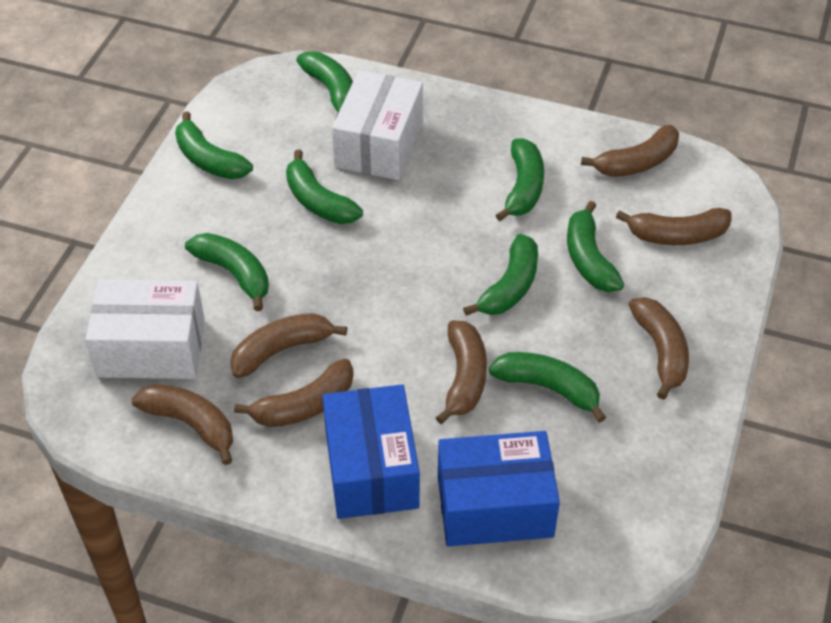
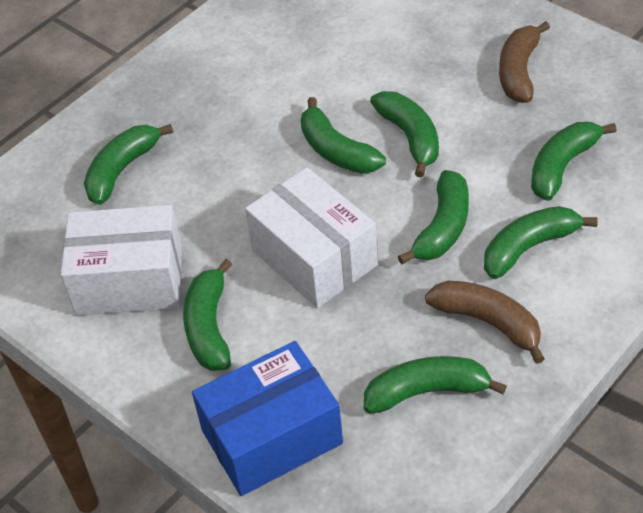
blue box: 2 -> 1
brown banana: 7 -> 2

